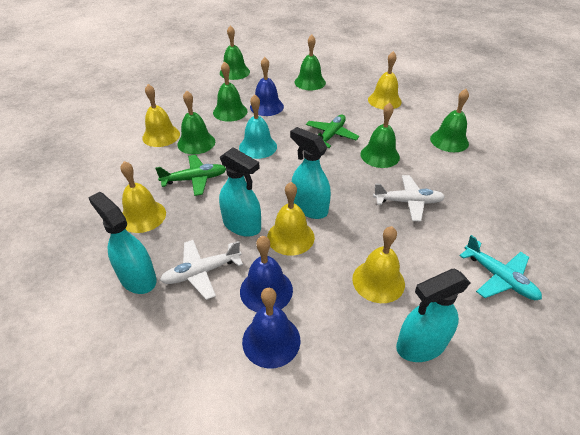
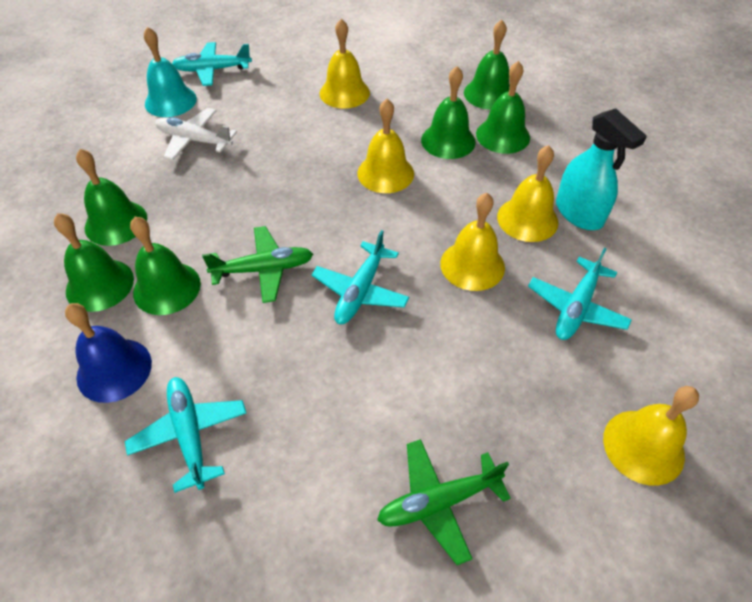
blue bell: 3 -> 1
turquoise plane: 1 -> 4
turquoise spray bottle: 4 -> 1
white plane: 2 -> 1

